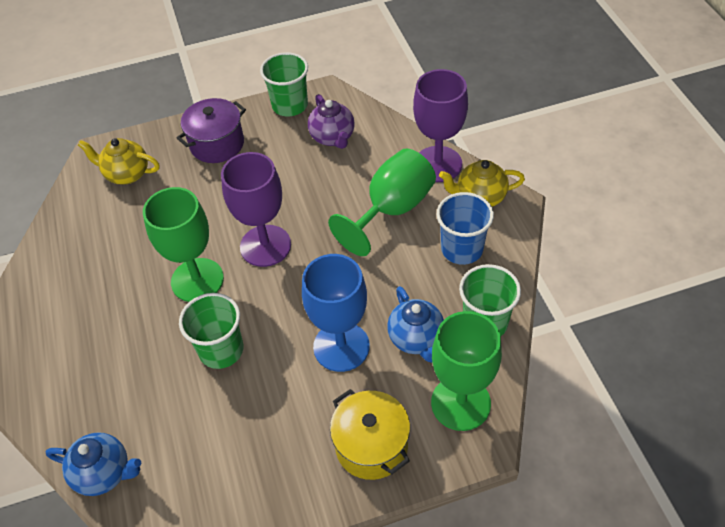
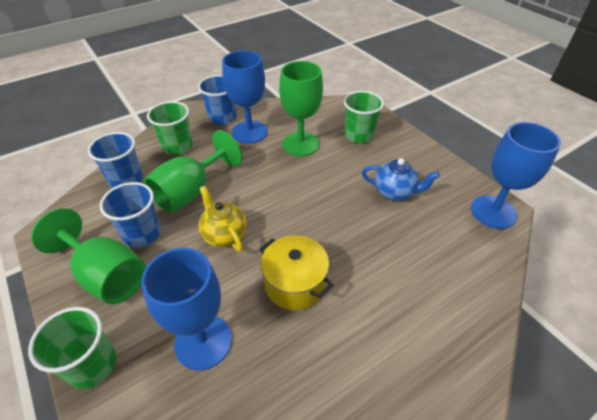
blue cup: 1 -> 3
blue goblet: 1 -> 3
blue teapot: 2 -> 1
purple goblet: 2 -> 0
purple pot: 1 -> 0
purple teapot: 1 -> 0
yellow teapot: 2 -> 1

